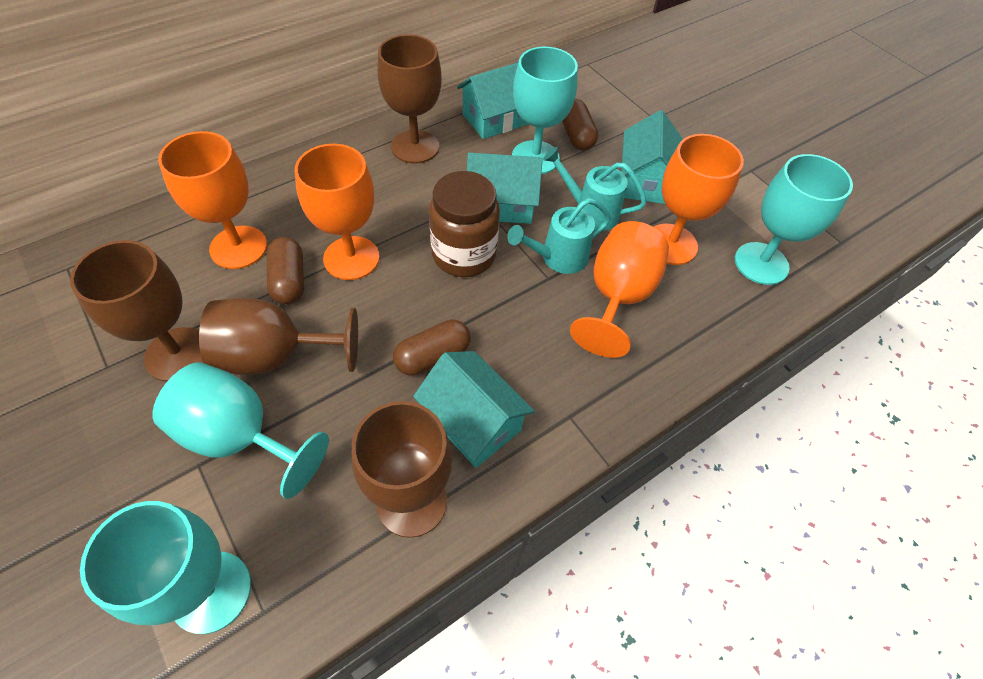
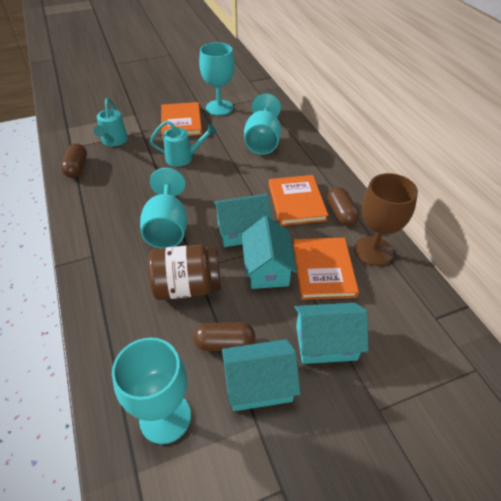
brown goblet: 4 -> 1
orange book: 0 -> 3
orange goblet: 4 -> 0

